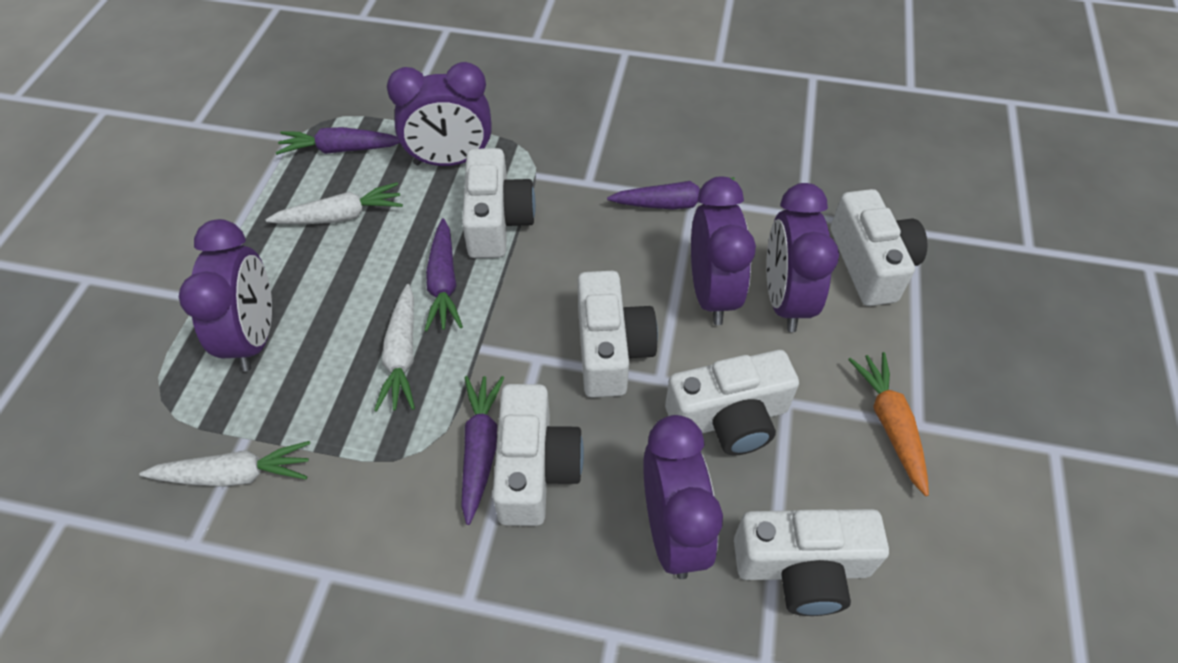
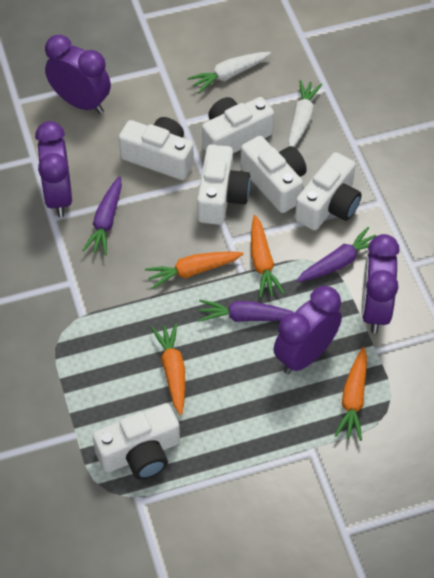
orange carrot: 1 -> 4
purple carrot: 4 -> 3
purple clock: 5 -> 4
white carrot: 3 -> 2

